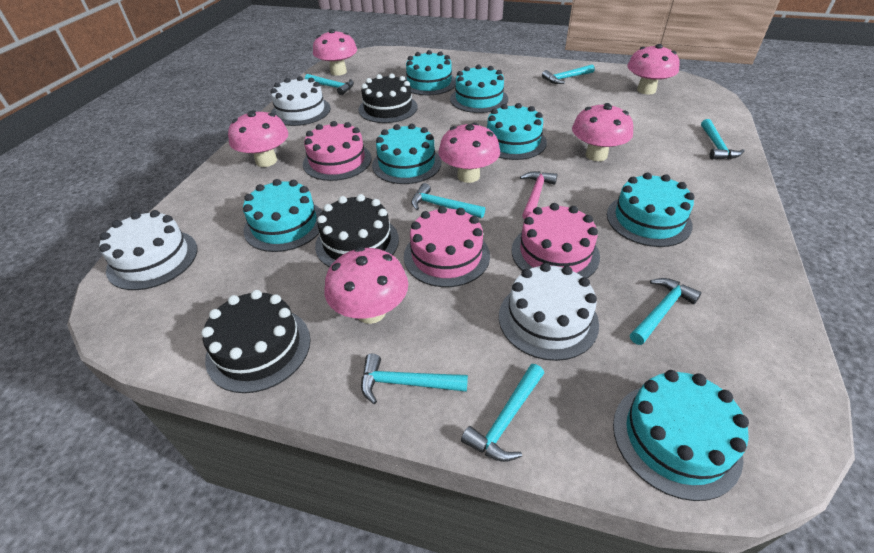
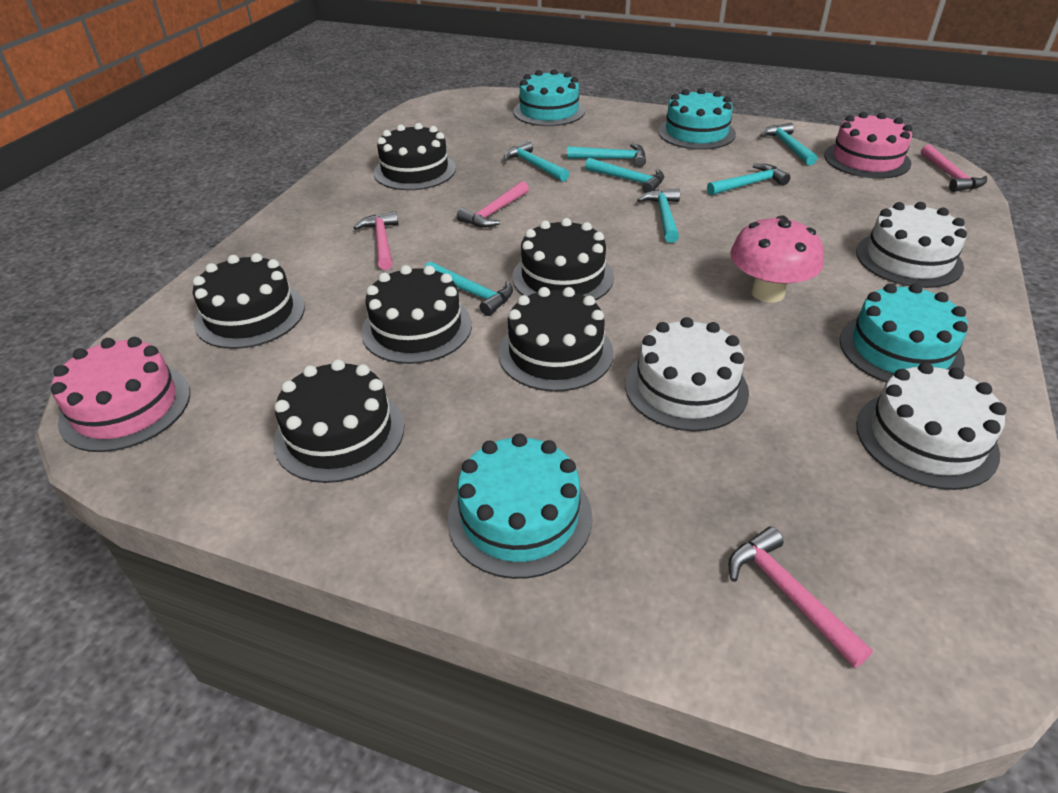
black cake: 3 -> 6
pink cake: 3 -> 2
pink hammer: 1 -> 4
pink mushroom: 6 -> 1
turquoise cake: 7 -> 4

